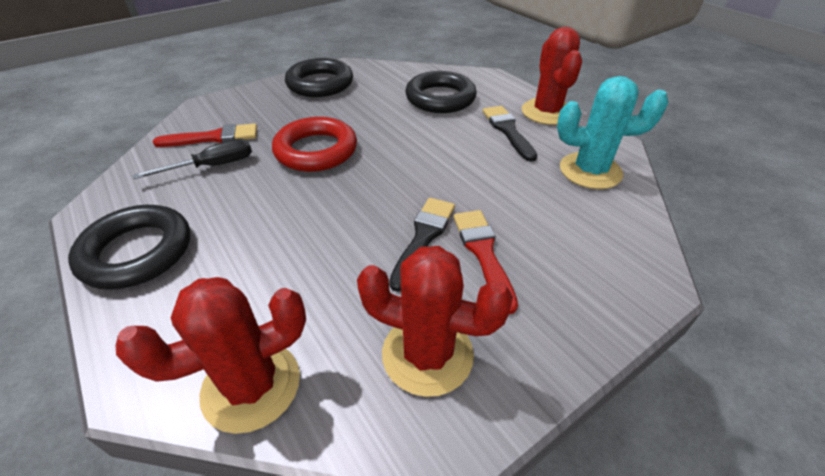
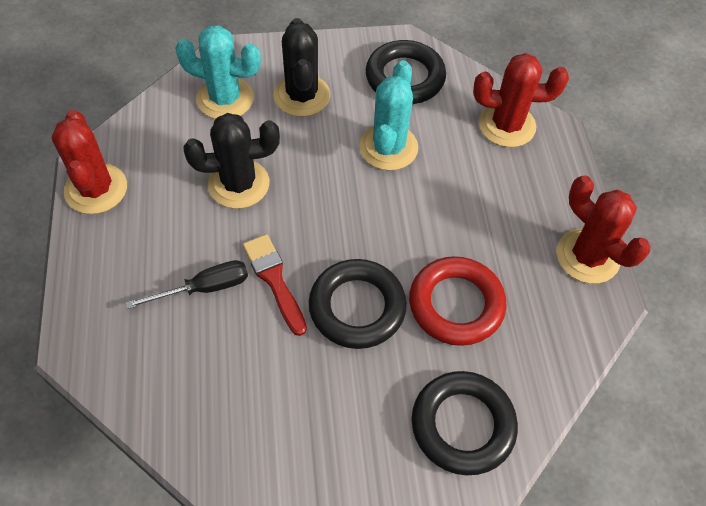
black brush: 2 -> 0
black cactus: 0 -> 2
red brush: 2 -> 1
turquoise cactus: 1 -> 2

